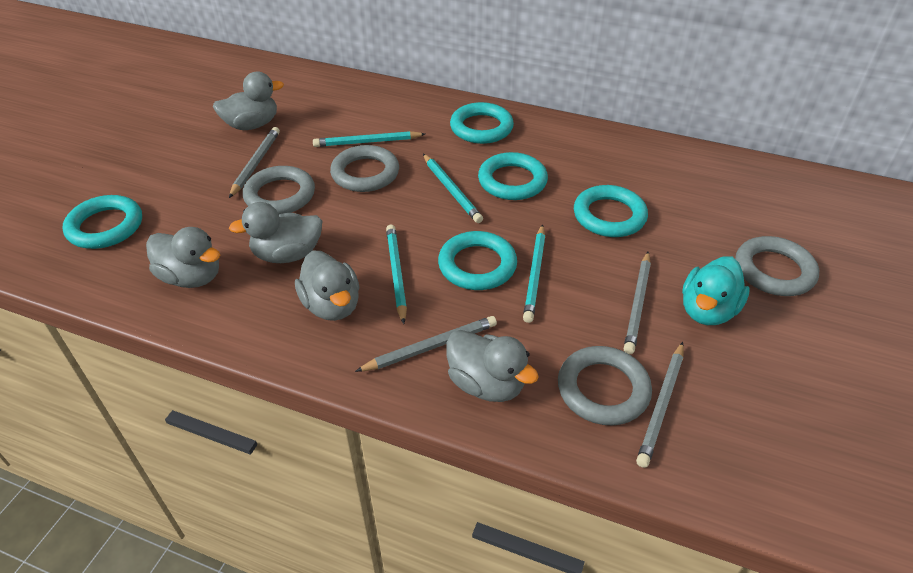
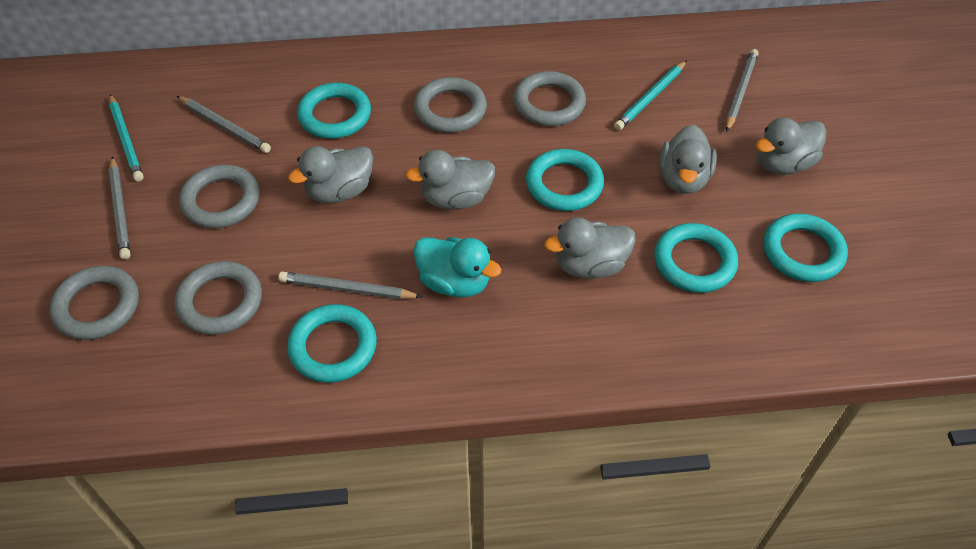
grey ring: 4 -> 5
turquoise pencil: 4 -> 2

